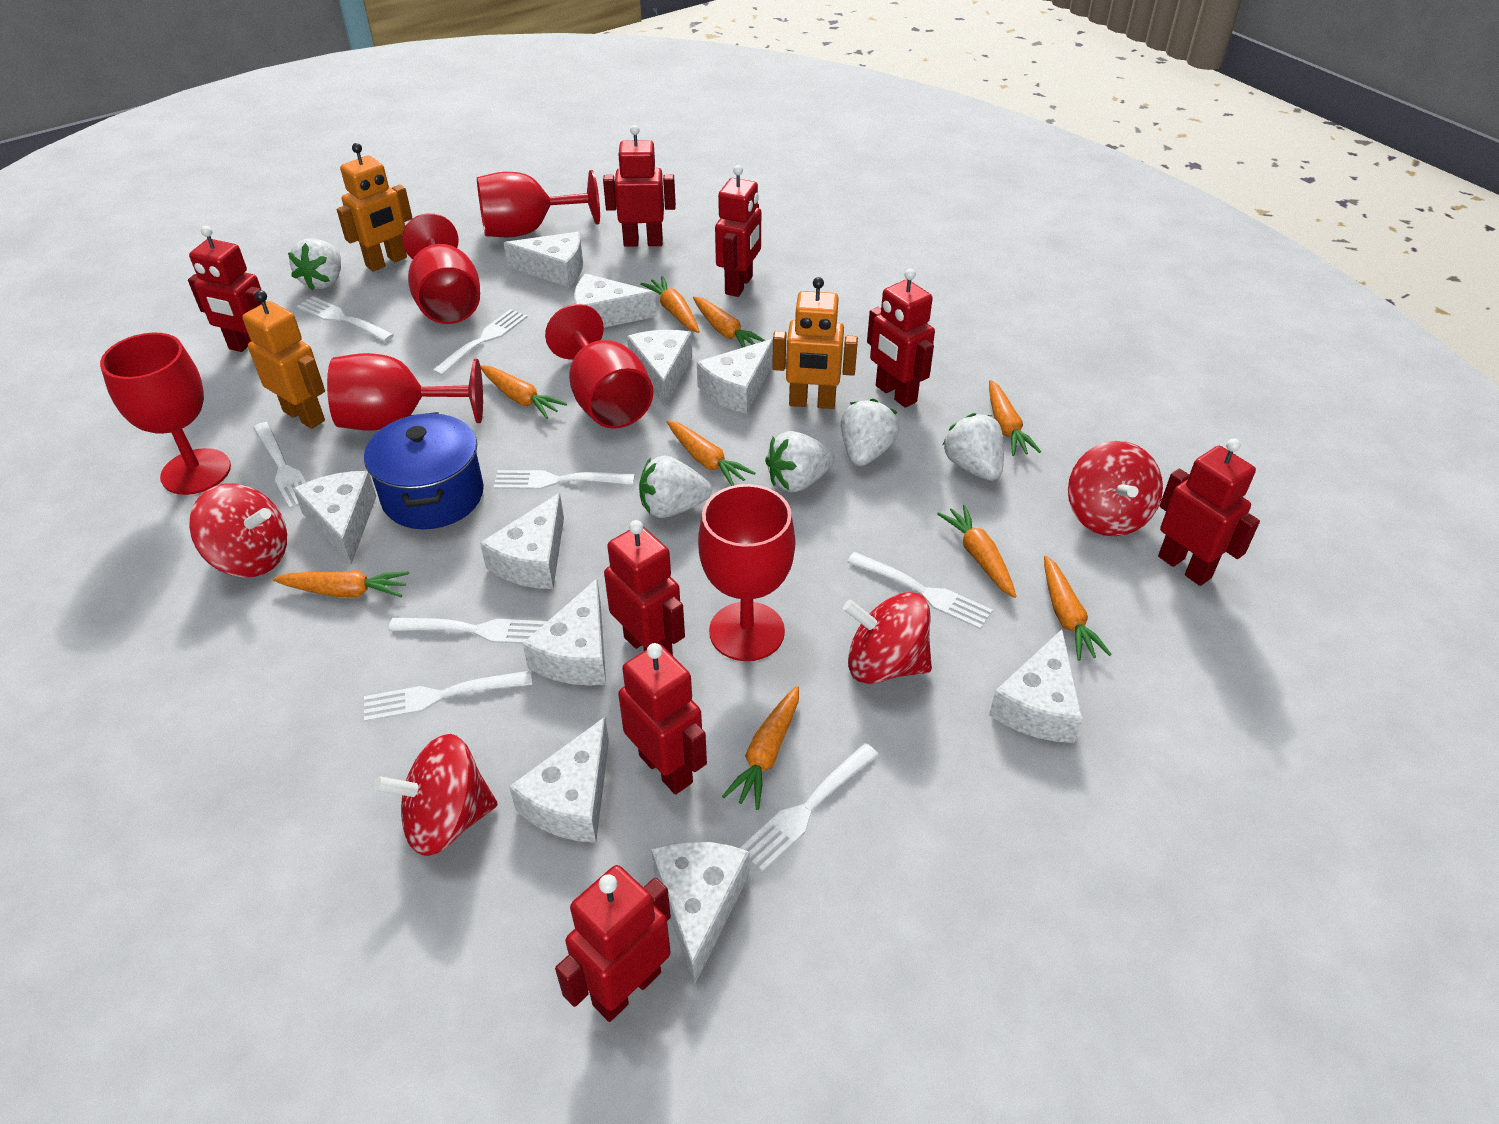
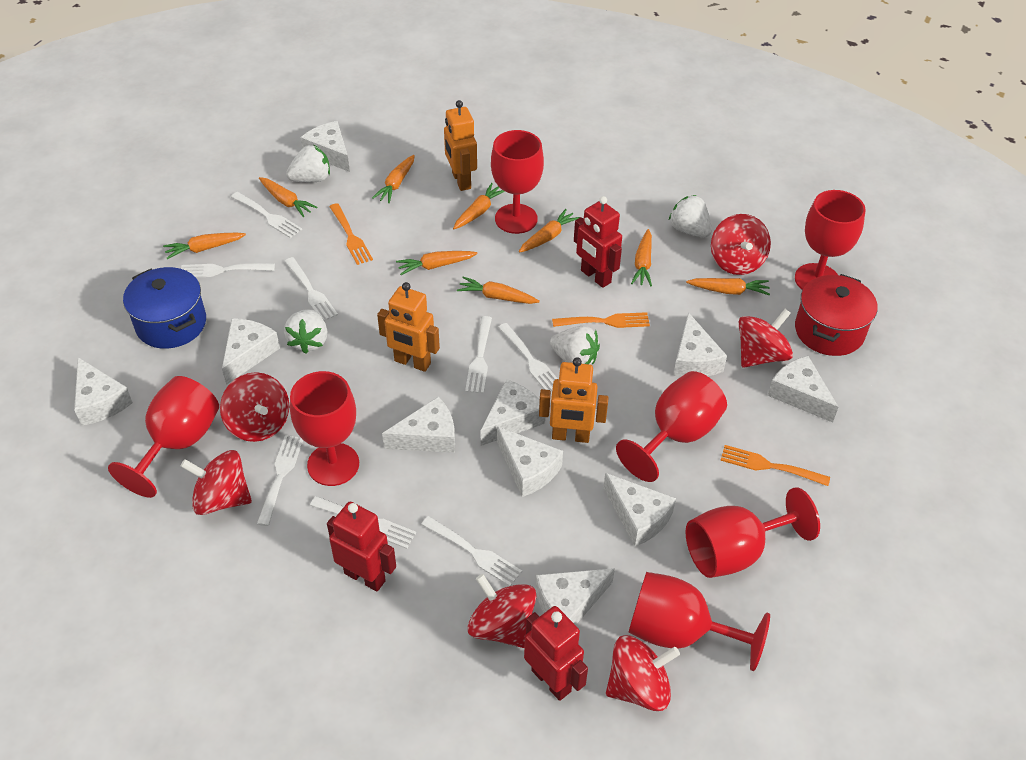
orange fork: 0 -> 3
red goblet: 6 -> 7
red pot: 0 -> 1
red robot: 8 -> 3
red spinning top: 4 -> 6
white strawberry: 5 -> 4

